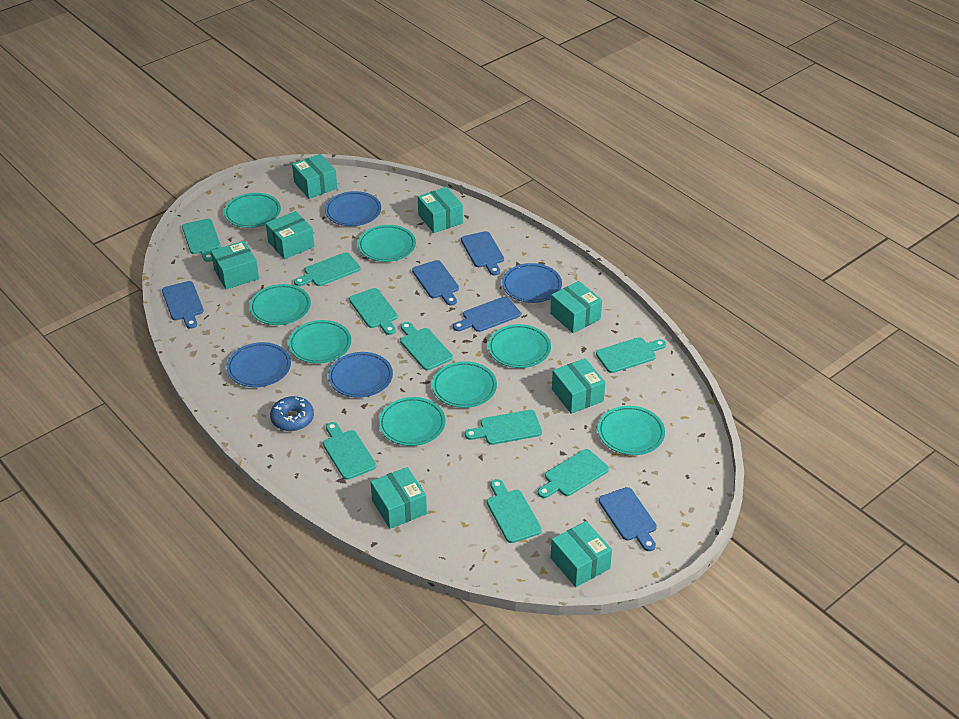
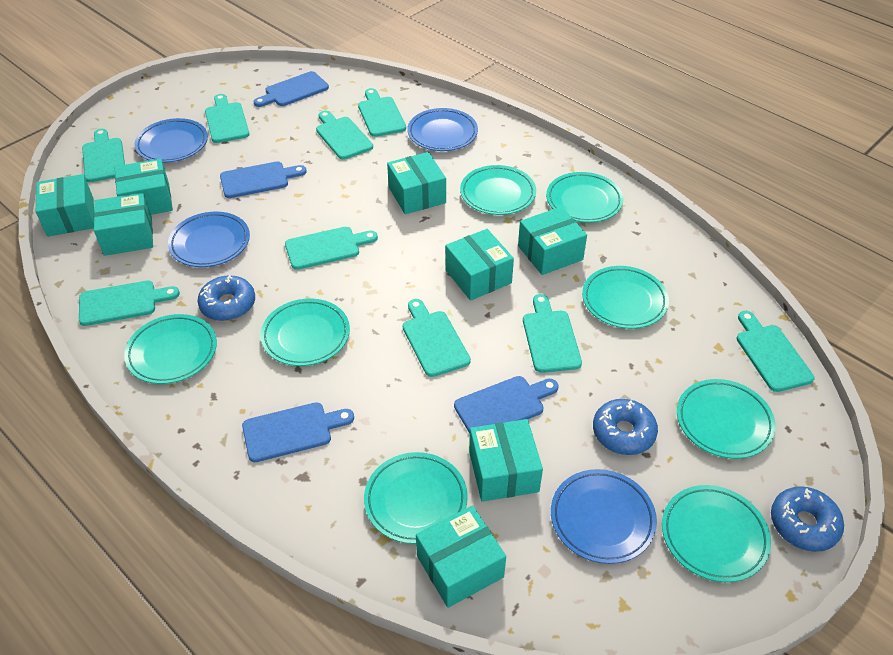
blue cutting board: 5 -> 4
blue donut: 1 -> 3

